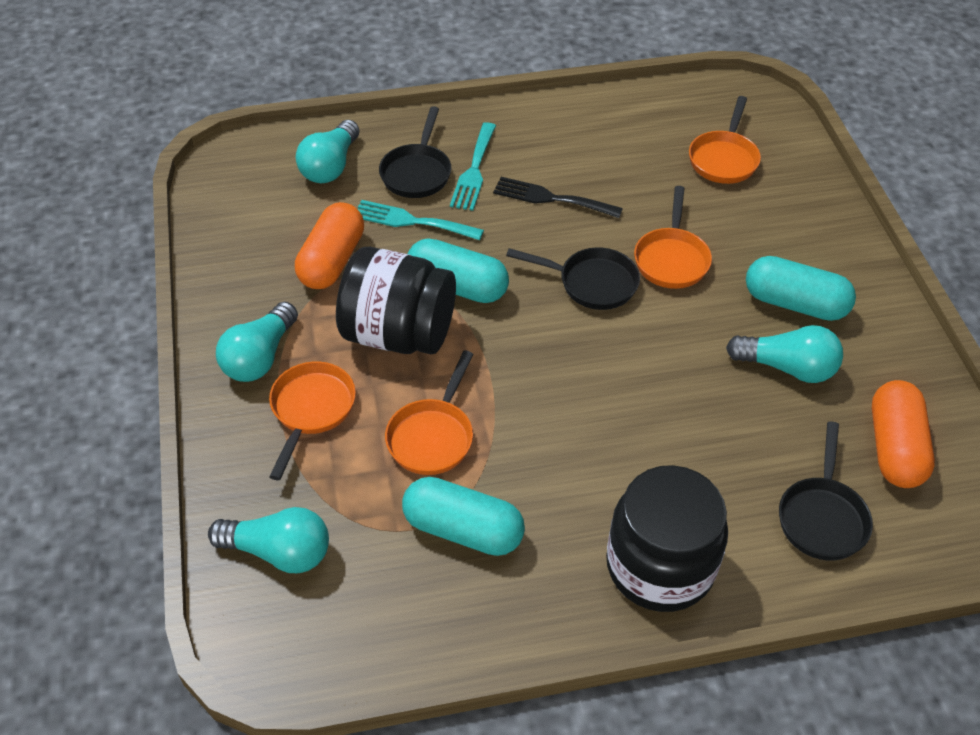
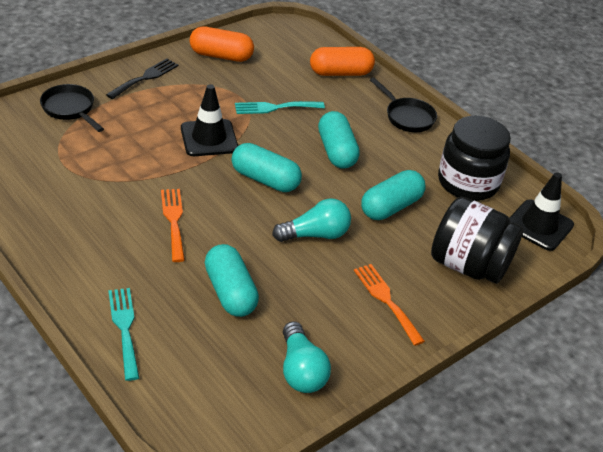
black pan: 3 -> 2
black traffic cone: 0 -> 2
orange fork: 0 -> 2
orange pan: 4 -> 0
turquoise capsule: 3 -> 4
turquoise light bulb: 4 -> 2

